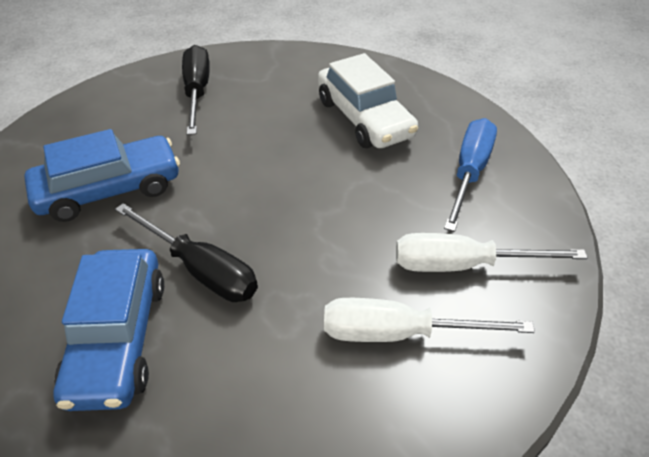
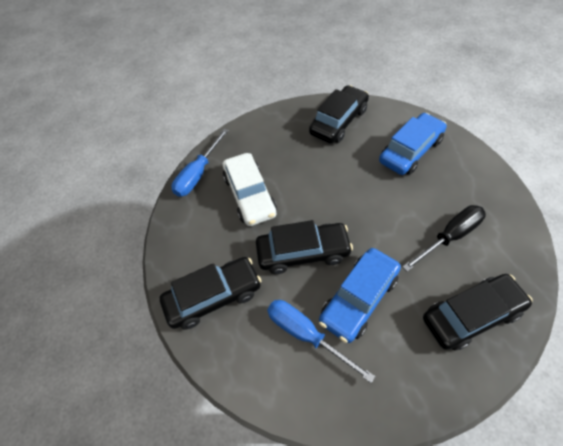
black car: 0 -> 4
black screwdriver: 2 -> 1
blue screwdriver: 1 -> 2
white screwdriver: 2 -> 0

